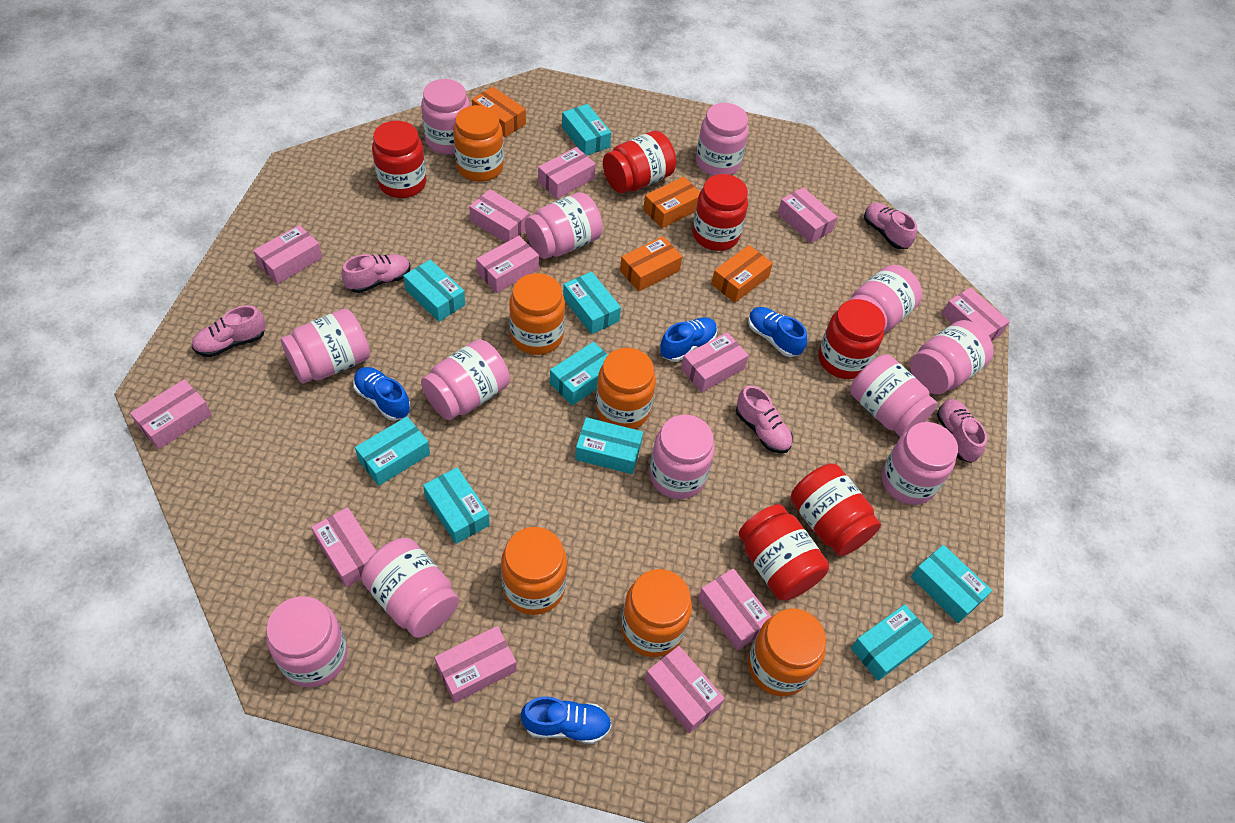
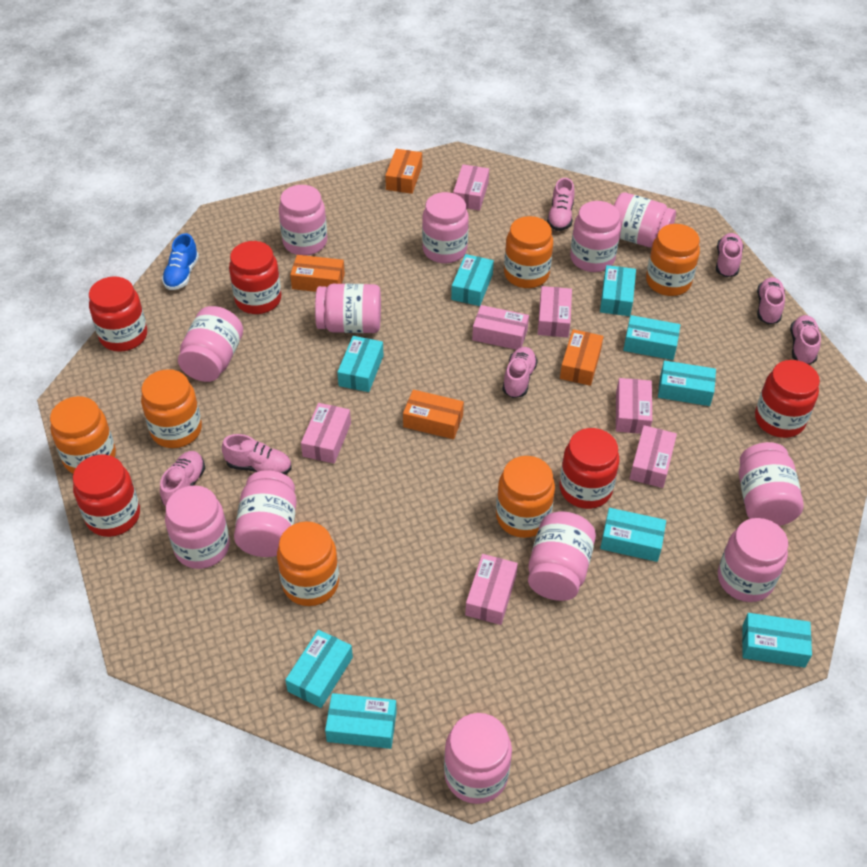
blue shoe: 4 -> 1
pink box: 12 -> 7
pink shoe: 5 -> 7
red jar: 6 -> 5

